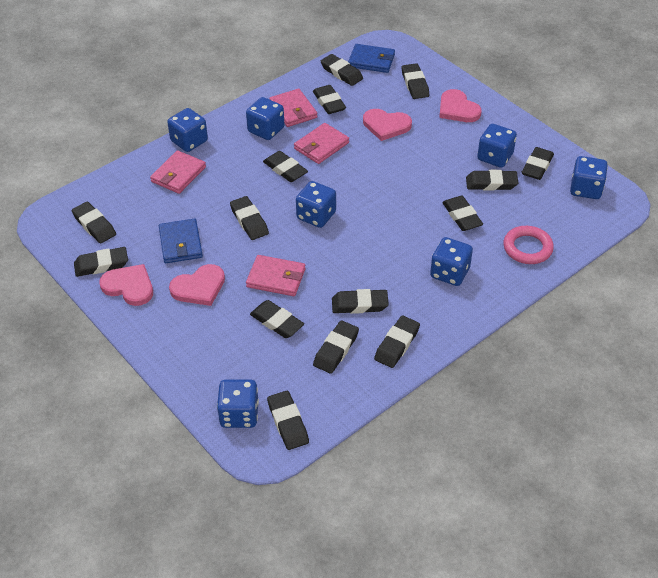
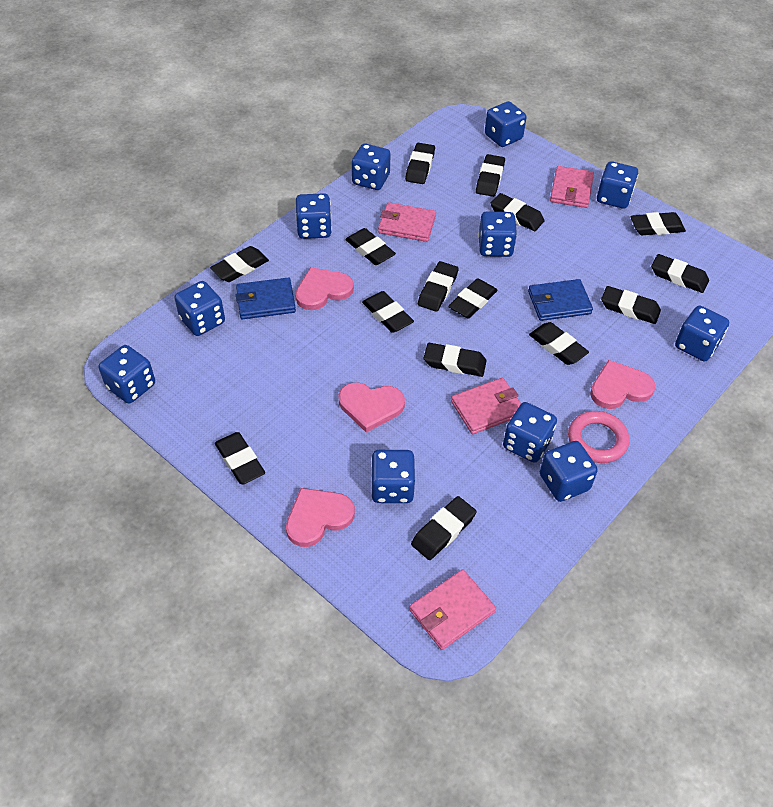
blue dice: 7 -> 11

